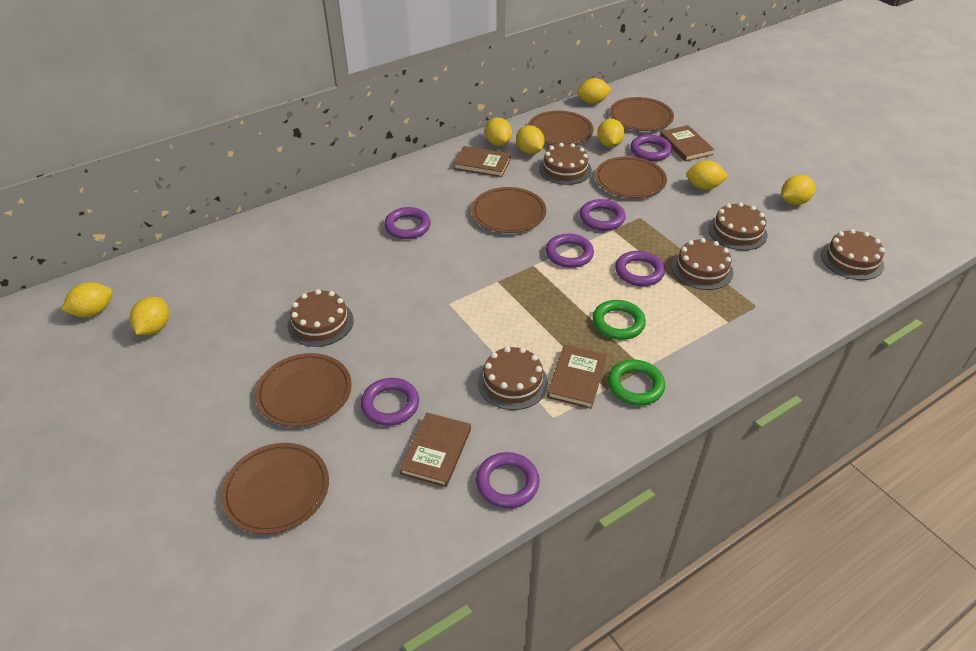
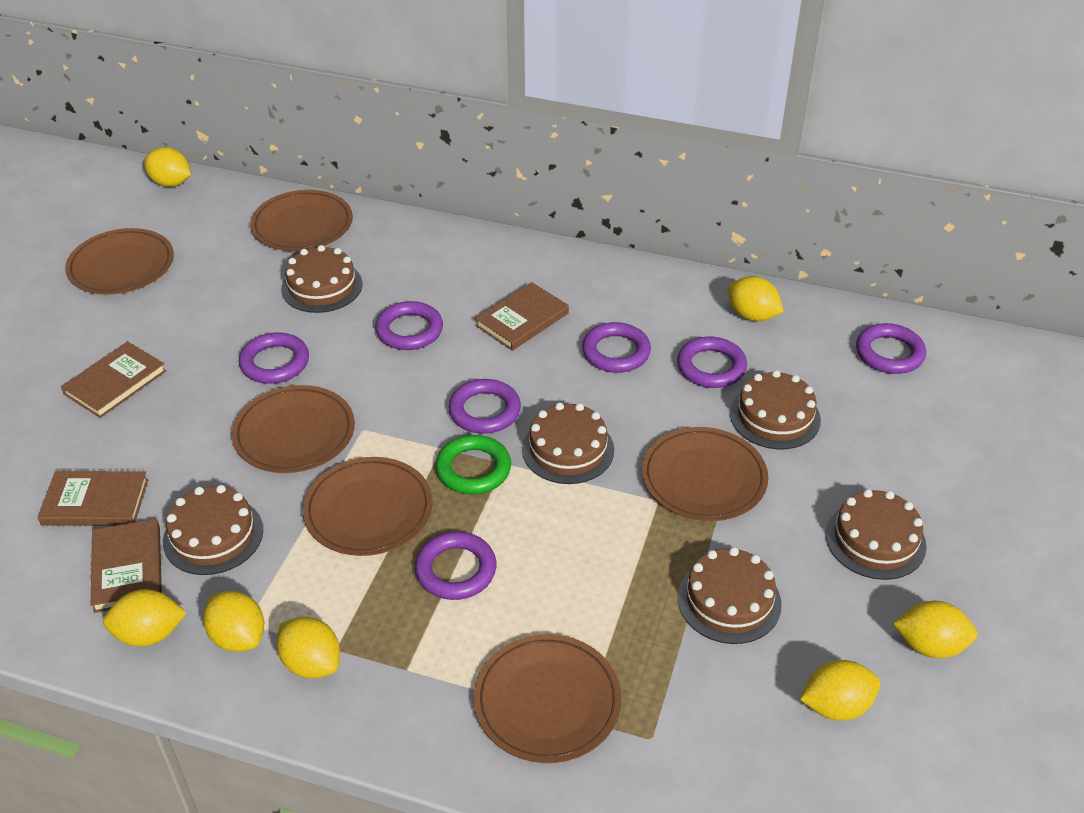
green ring: 2 -> 1
yellow lemon: 8 -> 7

